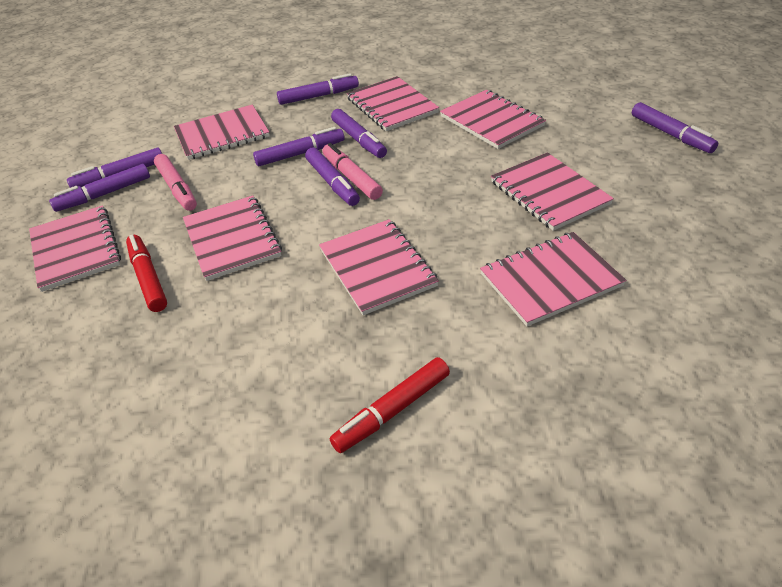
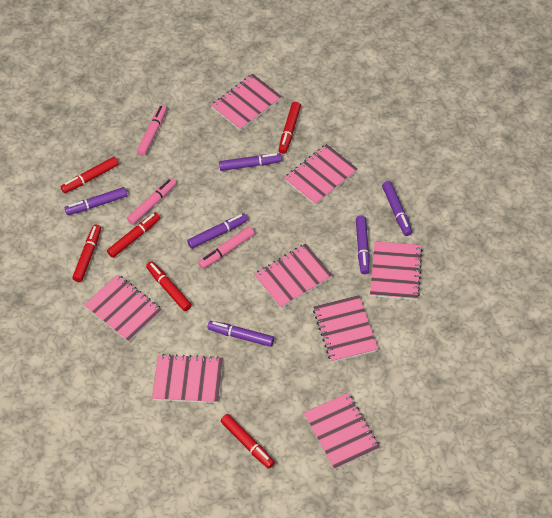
pink marker: 2 -> 3
purple marker: 7 -> 6
red marker: 2 -> 6

